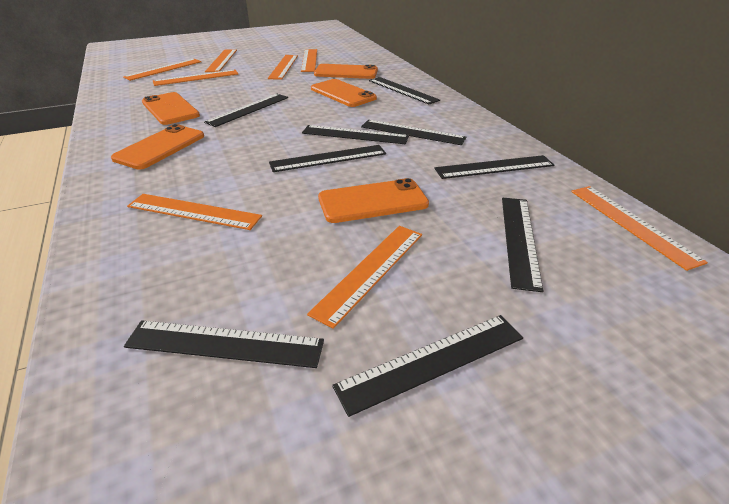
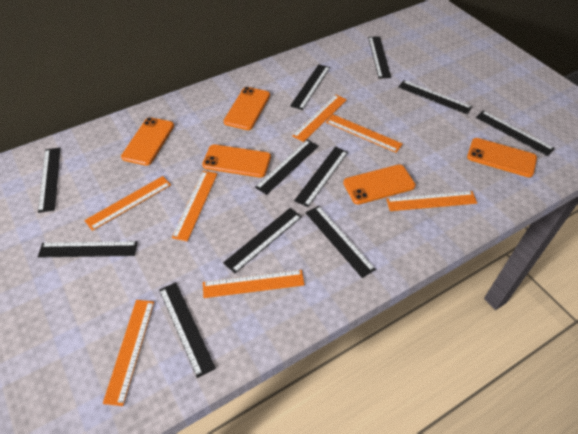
black ruler: 9 -> 11
orange ruler: 8 -> 7

